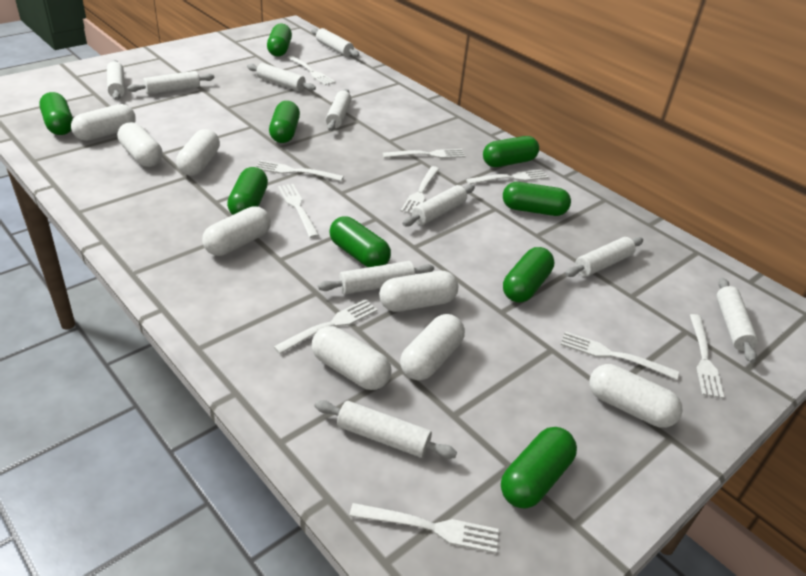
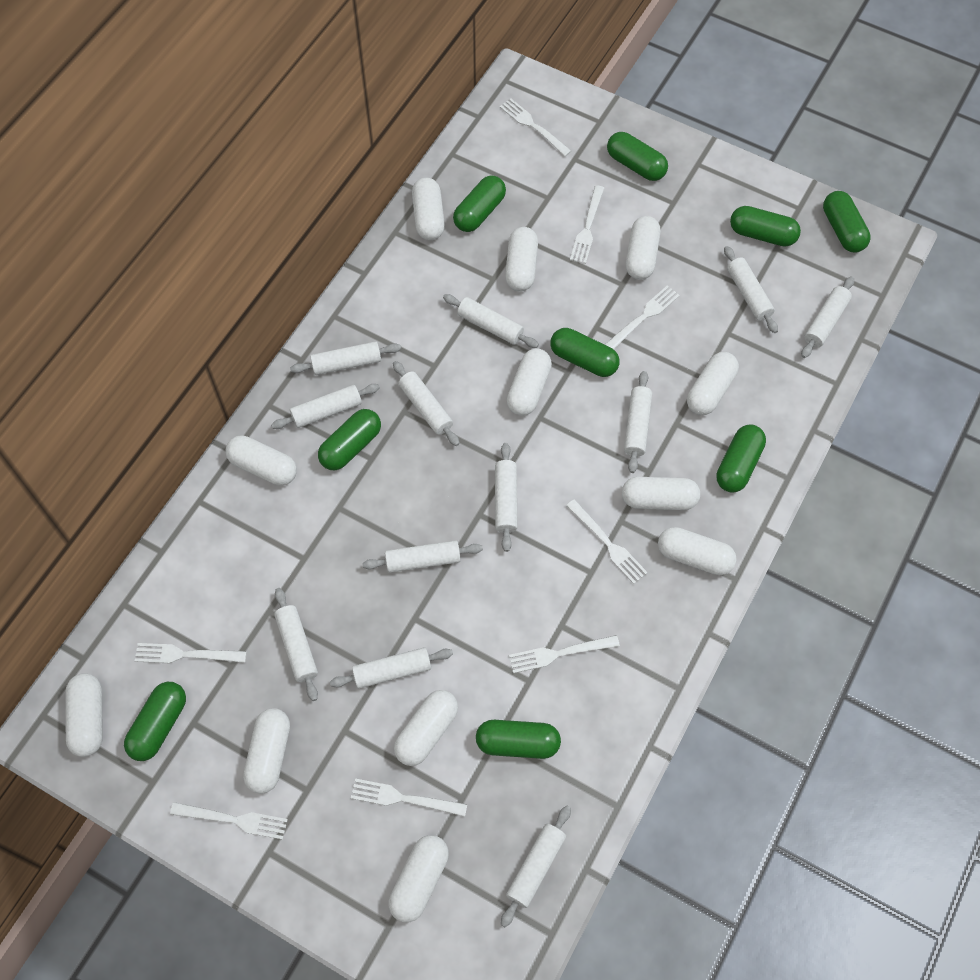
white capsule: 8 -> 12
white fork: 10 -> 8
white rolling pin: 10 -> 12

